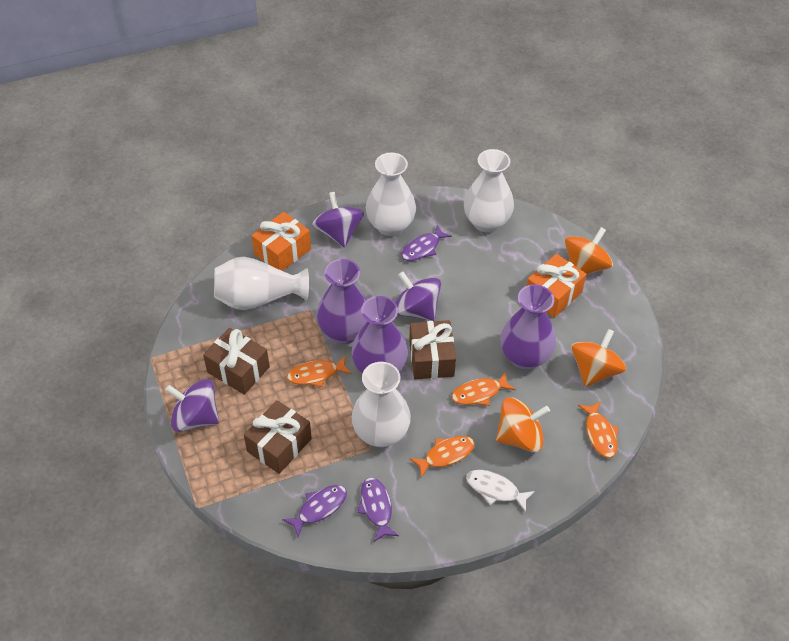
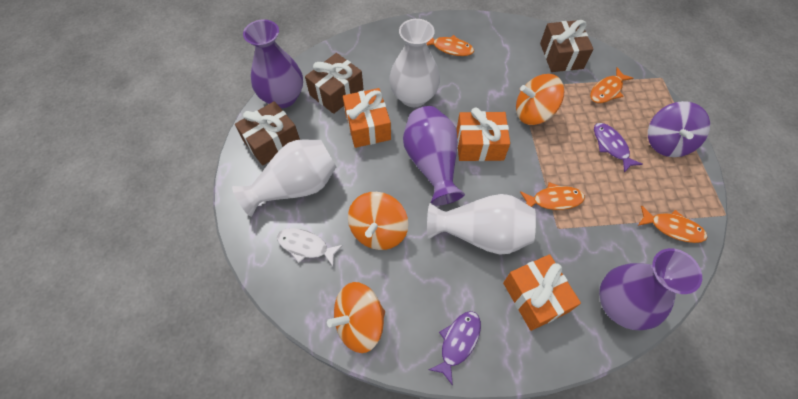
orange gift: 2 -> 3
purple fish: 3 -> 2
purple spinning top: 3 -> 1
white vase: 4 -> 3

